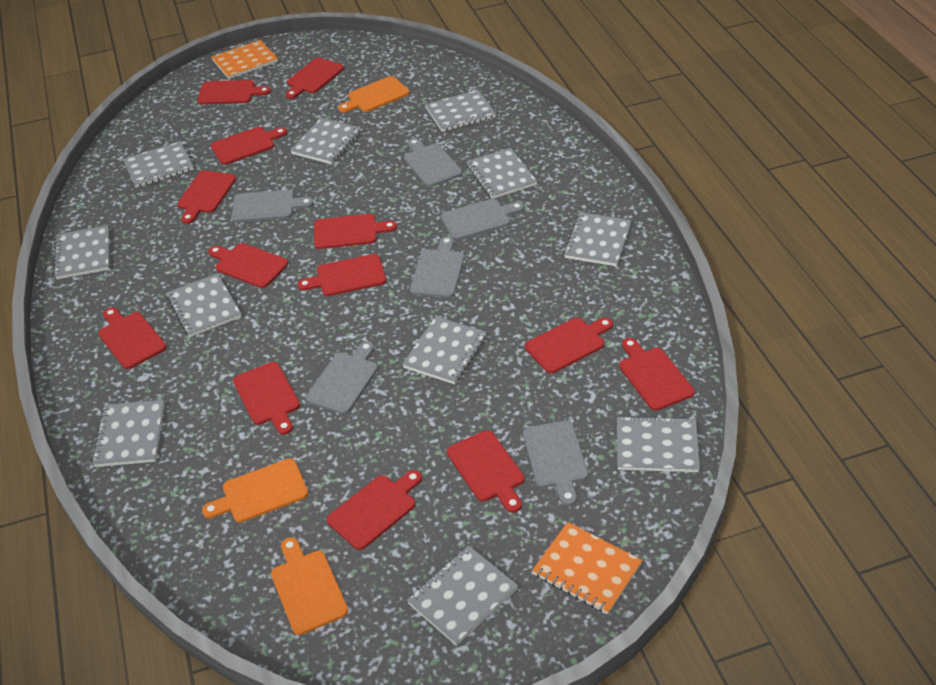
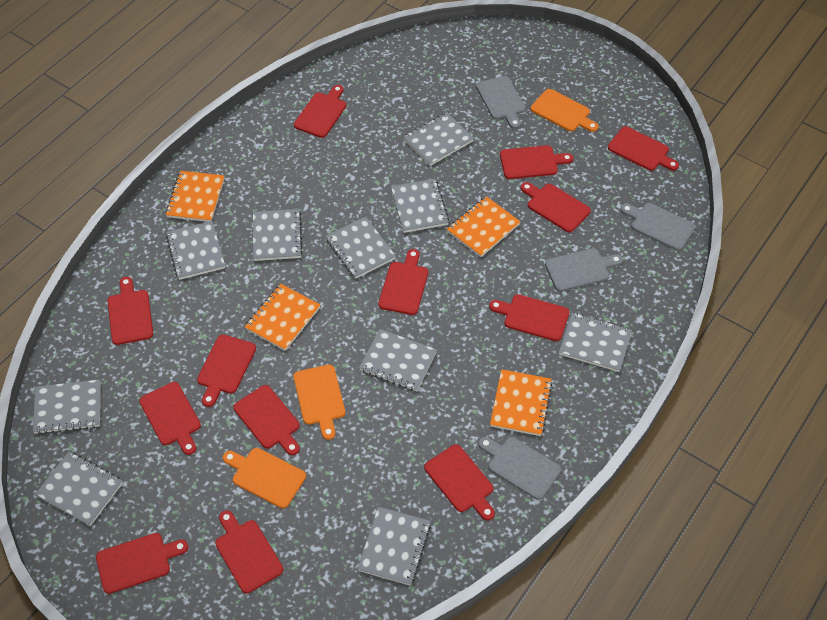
grey cutting board: 6 -> 4
grey notebook: 11 -> 10
orange notebook: 2 -> 4

